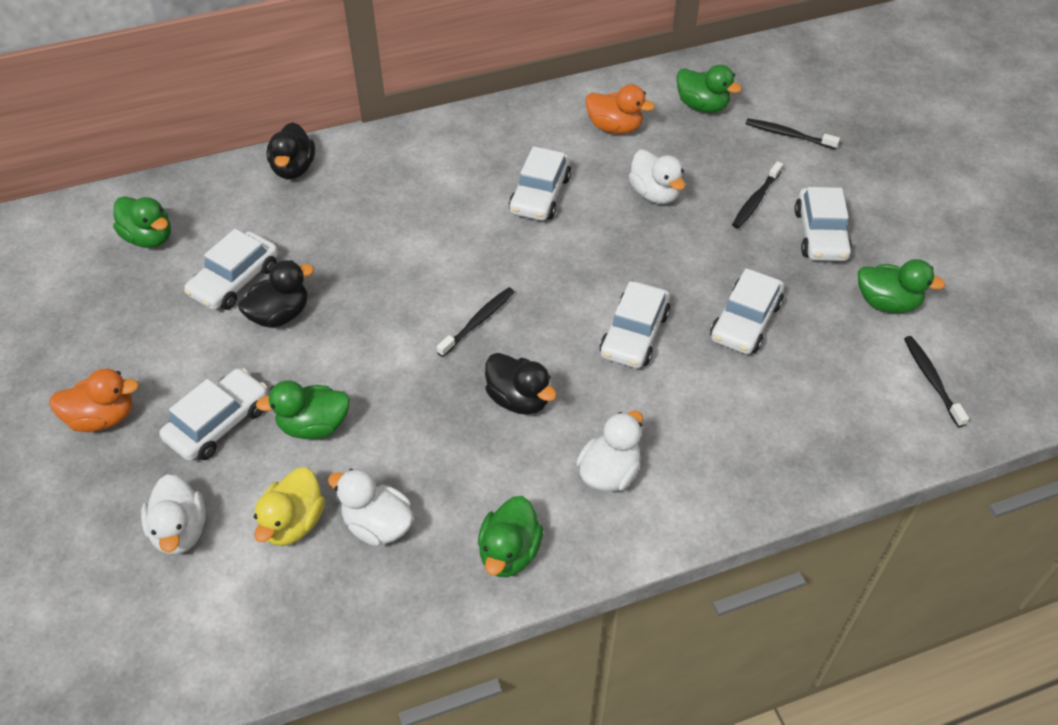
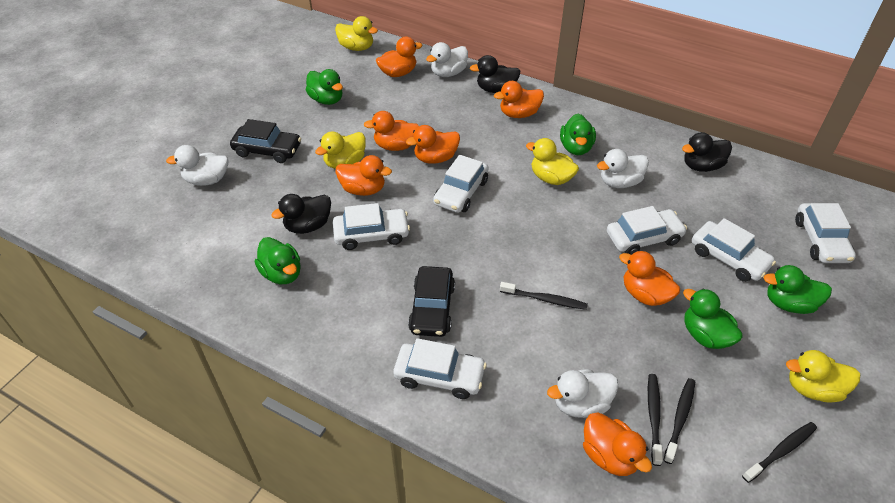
black car: 0 -> 2
orange duck: 2 -> 7
yellow duck: 1 -> 4

